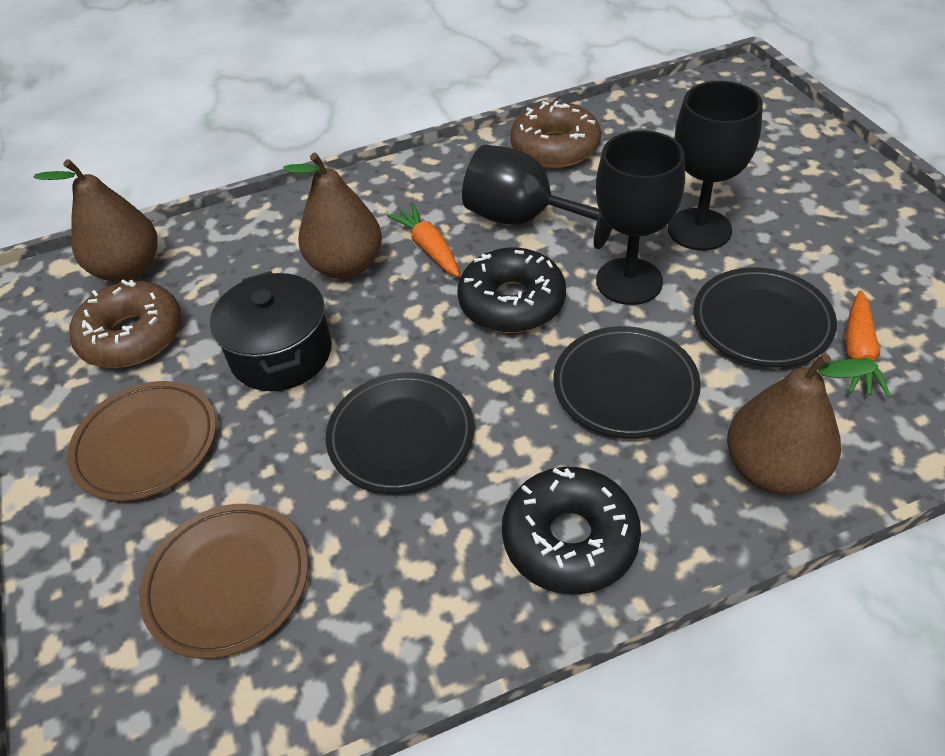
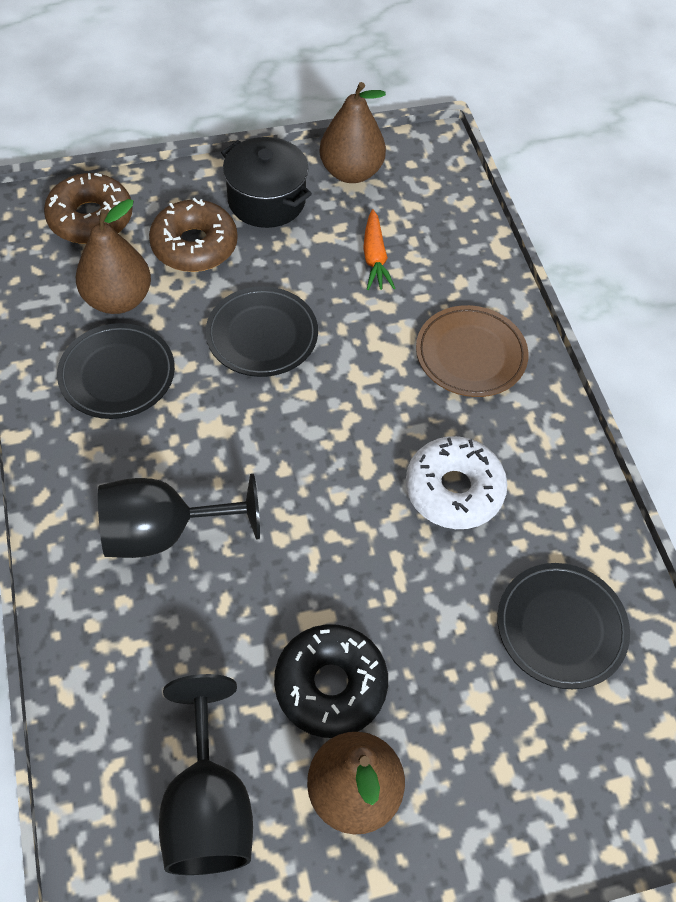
black donut: 2 -> 1
black goblet: 3 -> 2
brown plate: 2 -> 1
orange carrot: 2 -> 1
white donut: 0 -> 1

